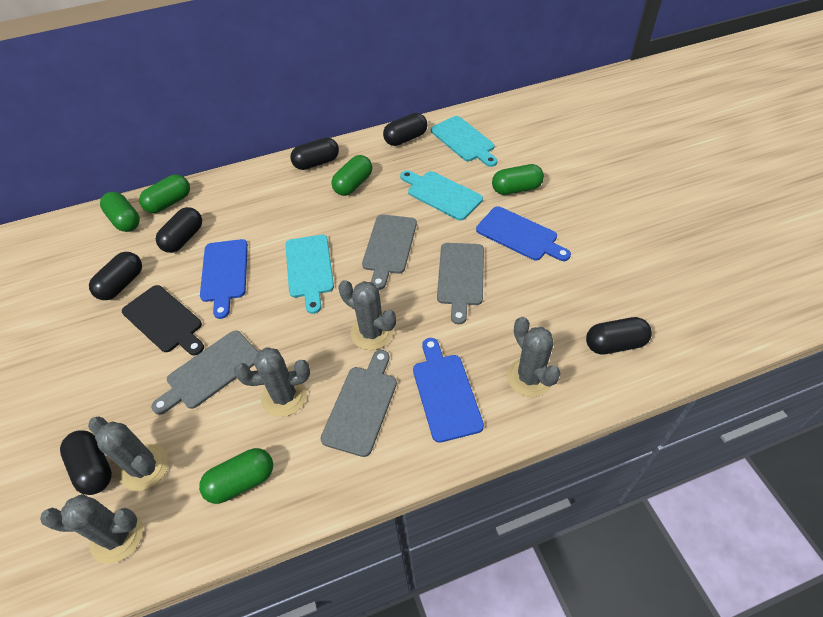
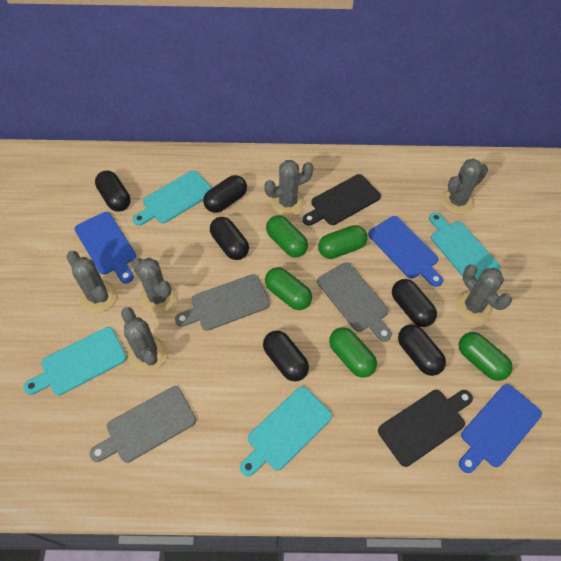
black cutting board: 1 -> 2
grey cactus: 5 -> 6
grey cutting board: 4 -> 3
turquoise cutting board: 3 -> 4

